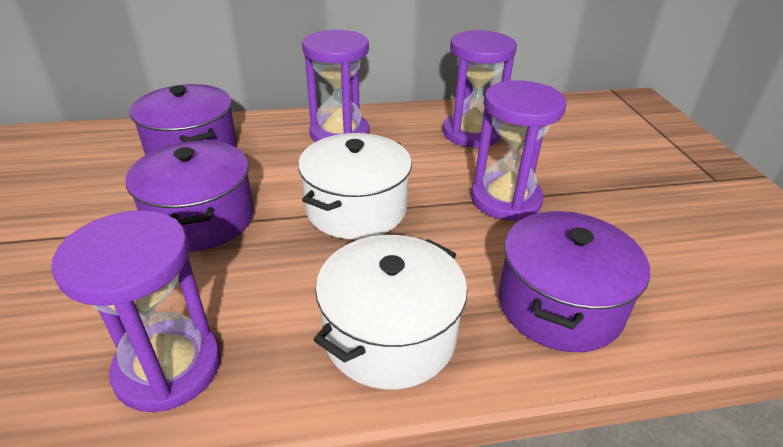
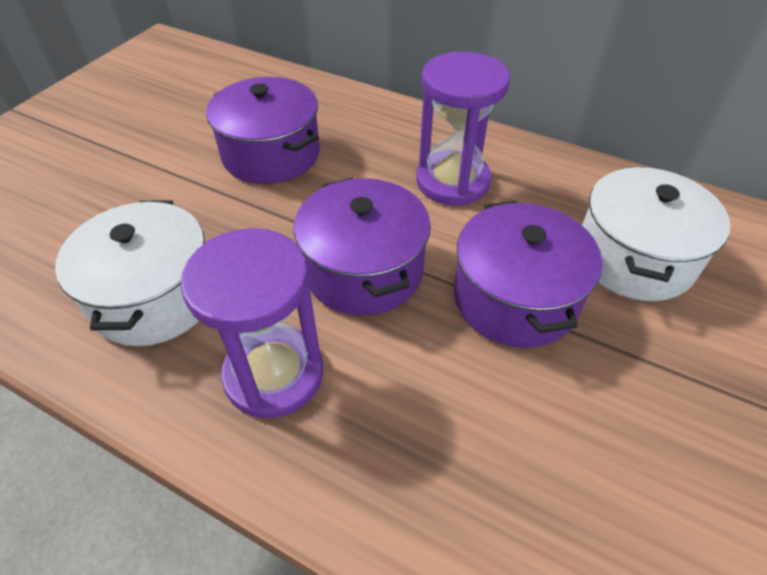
purple hourglass: 4 -> 2

